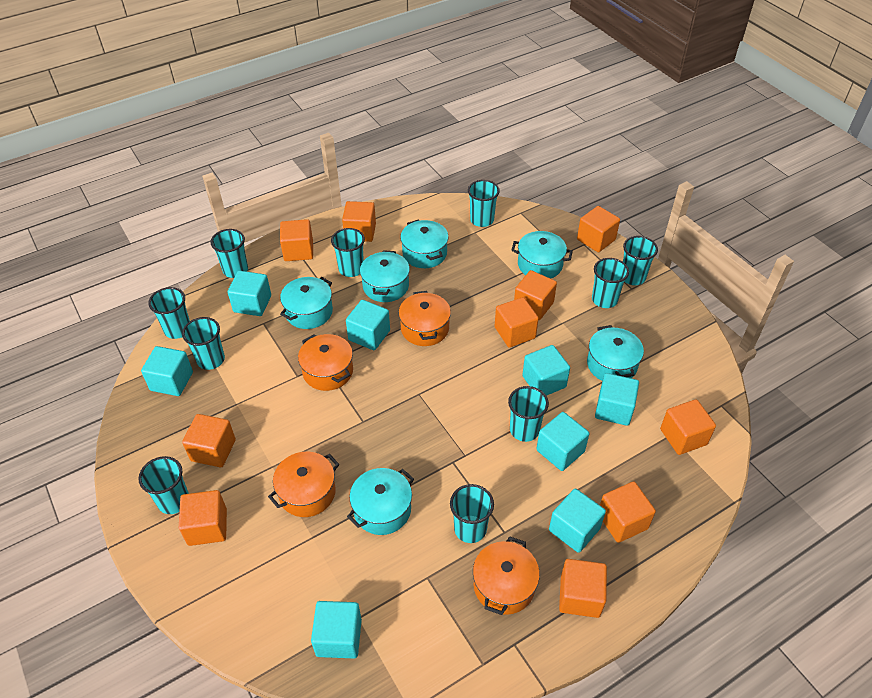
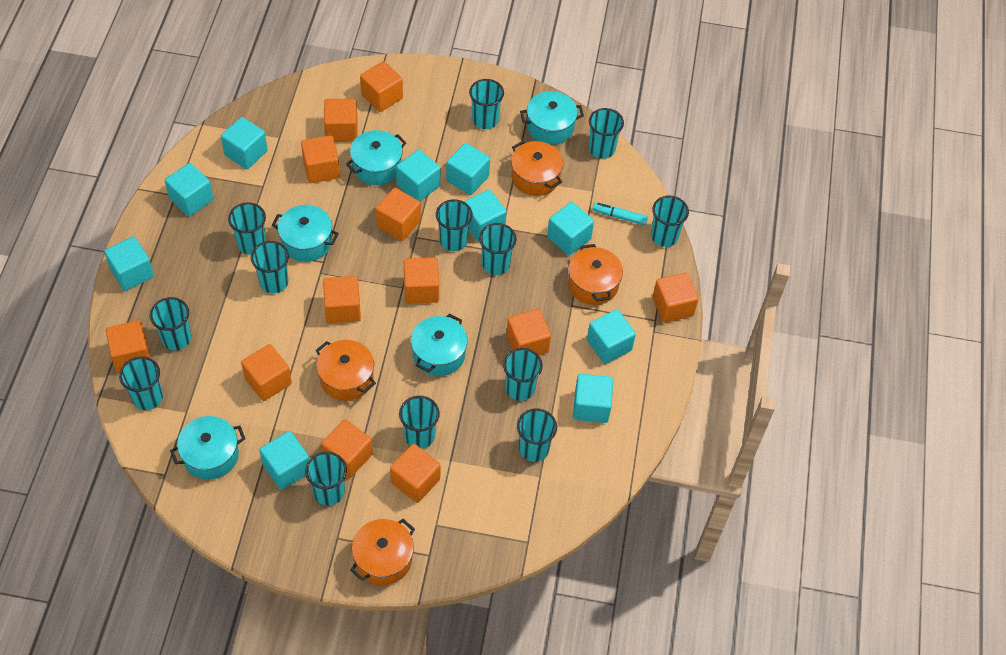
orange cube: 10 -> 12
turquoise cube: 8 -> 10
turquoise cup: 10 -> 13
turquoise marker: 0 -> 1
turquoise pot: 6 -> 5

